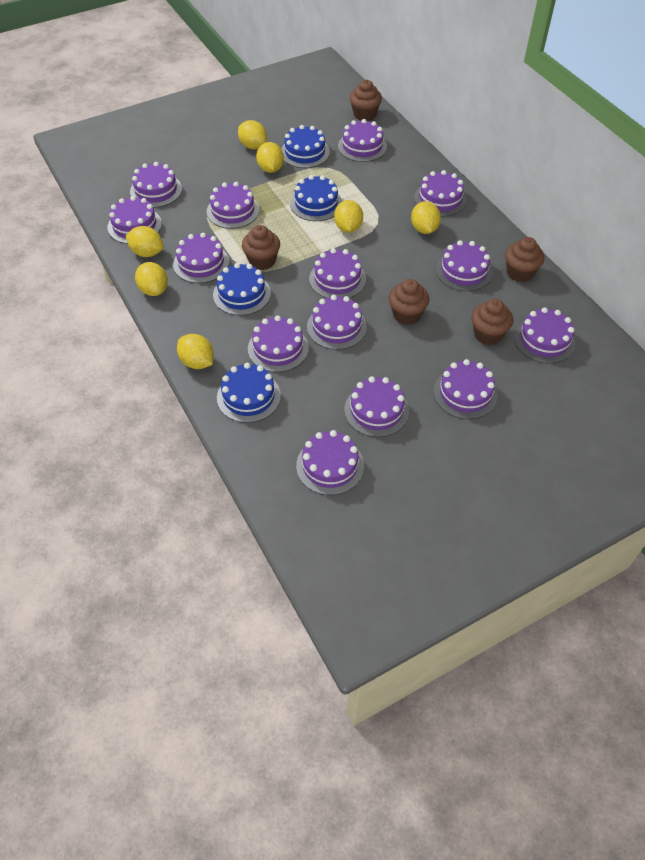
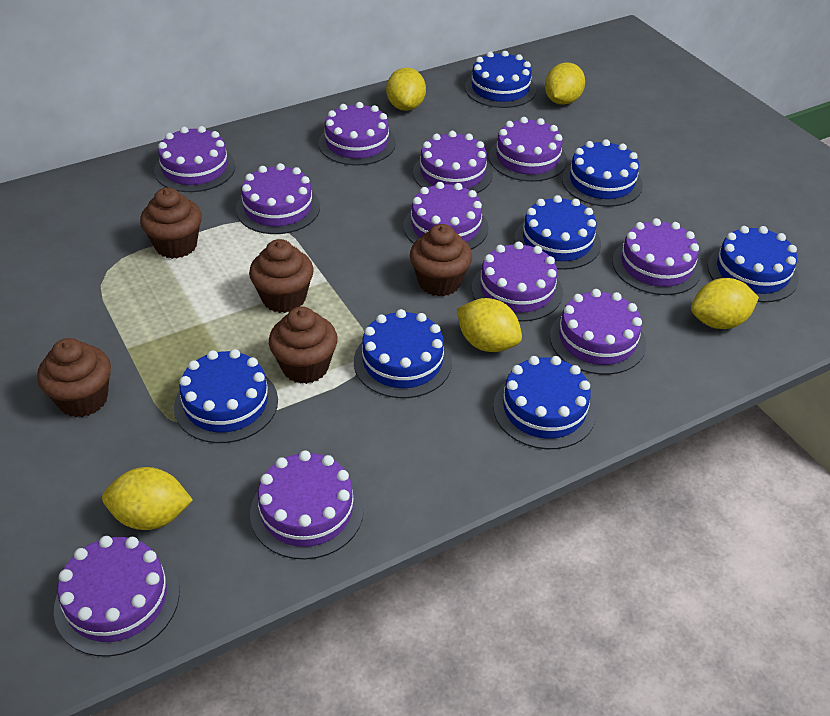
blue cake: 4 -> 7
purple cake: 14 -> 11
yellow lemon: 7 -> 5

